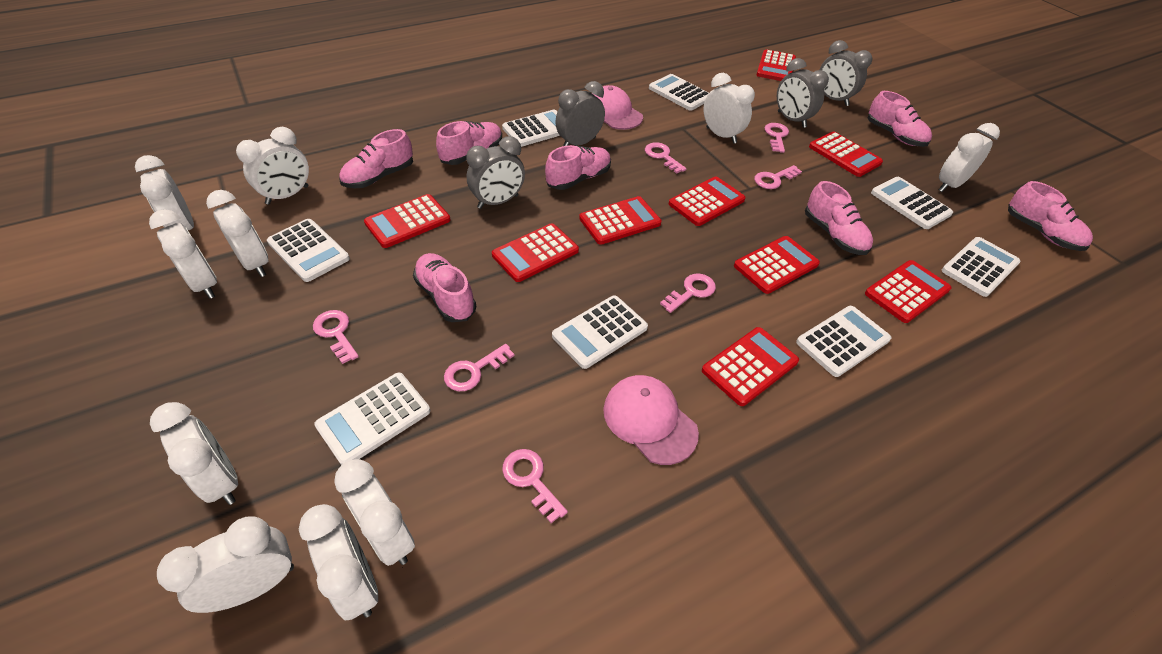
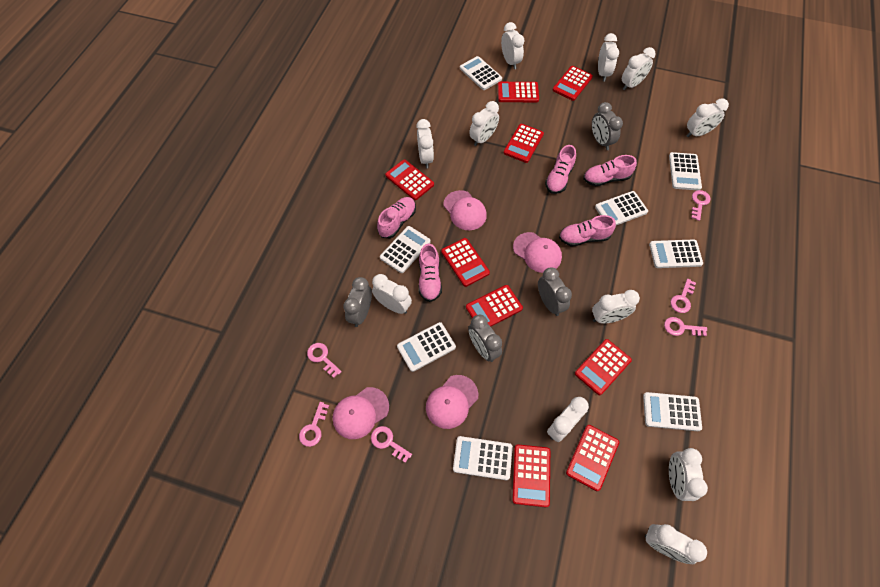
pink cap: 2 -> 4
pink key: 7 -> 6
pink shoe: 7 -> 5
white clock: 10 -> 11

